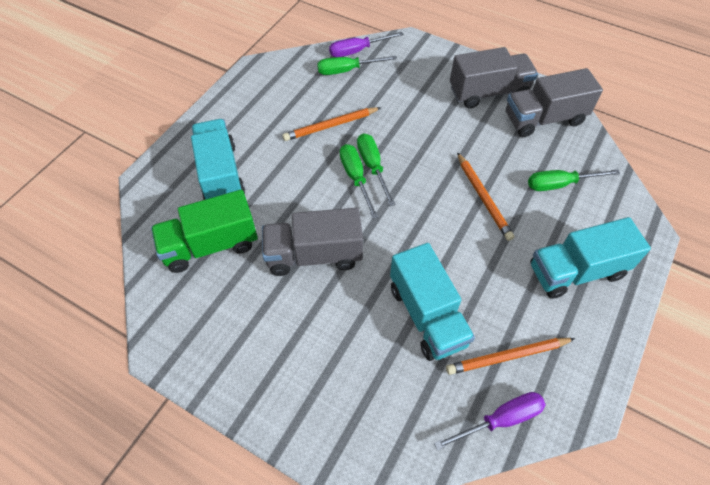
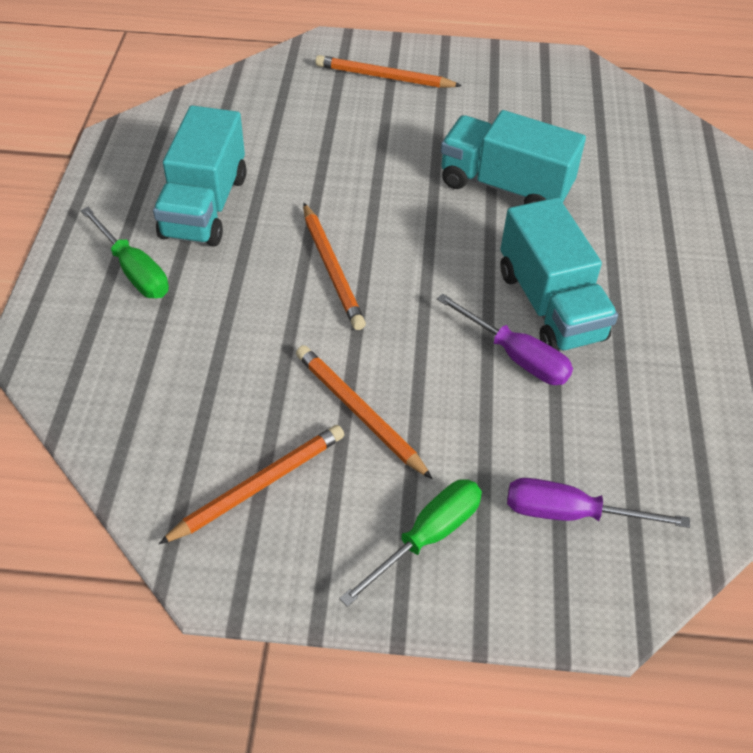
green screwdriver: 4 -> 2
green truck: 1 -> 0
grey truck: 3 -> 0
orange pencil: 3 -> 4

